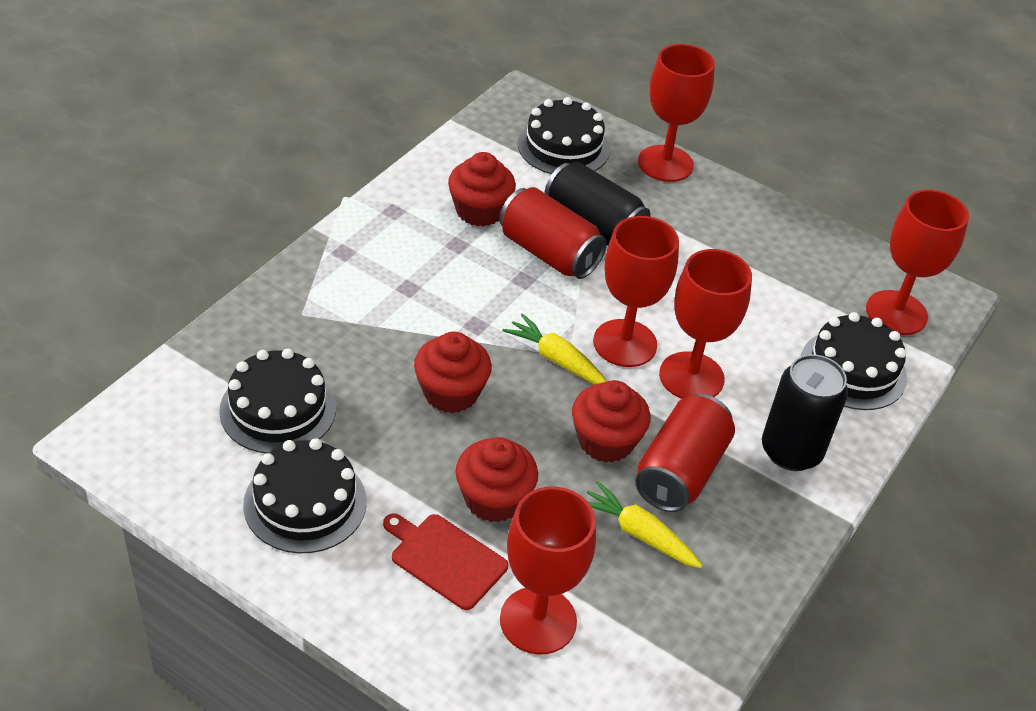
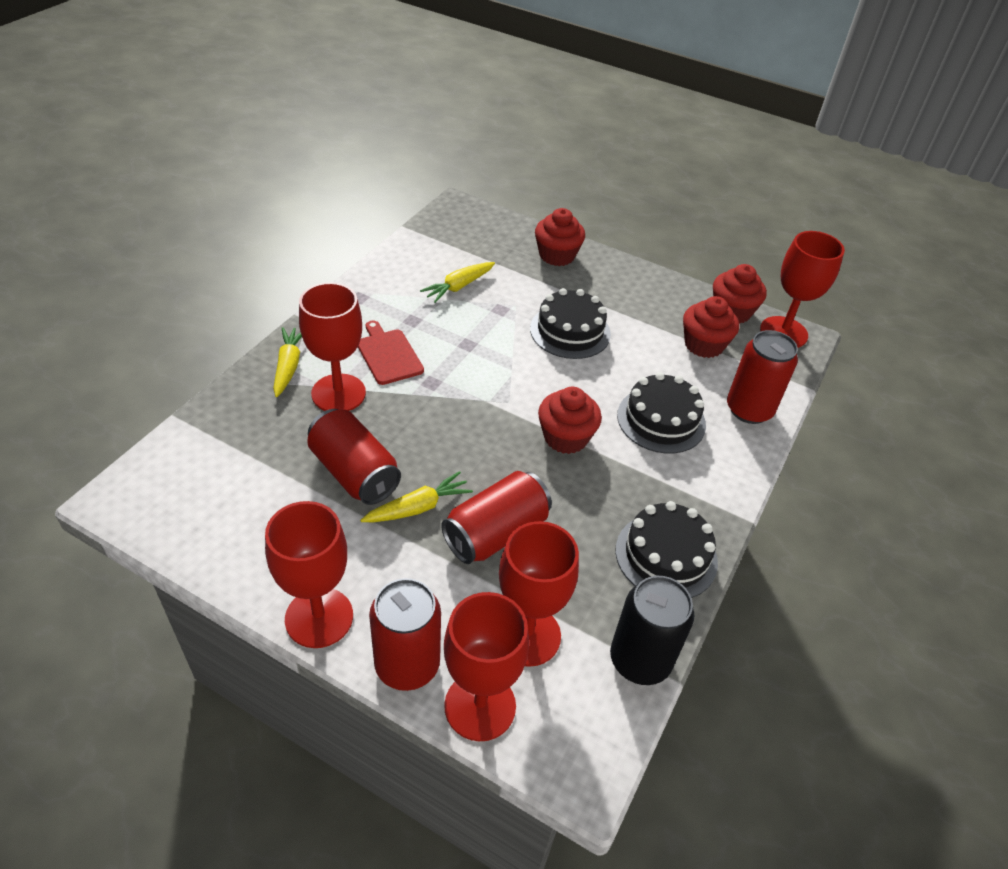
black cake: 4 -> 3
black can: 2 -> 1
red can: 2 -> 4
yellow carrot: 2 -> 3

